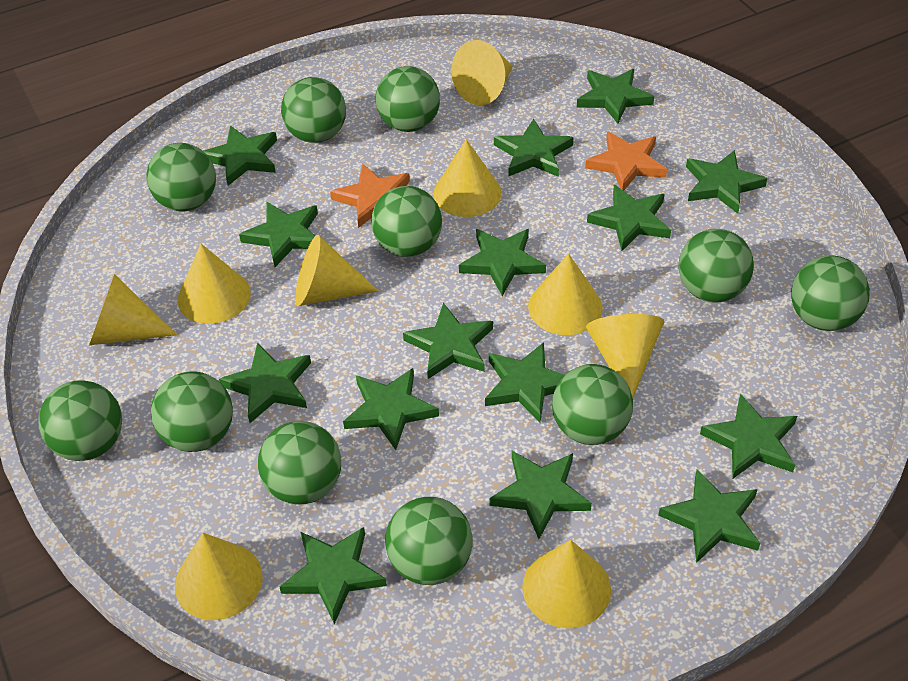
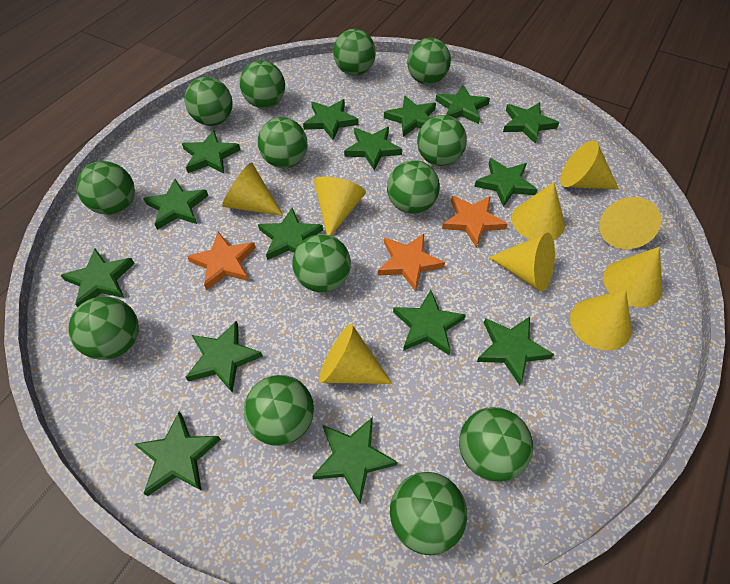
green ball: 11 -> 13
orange star: 2 -> 3

